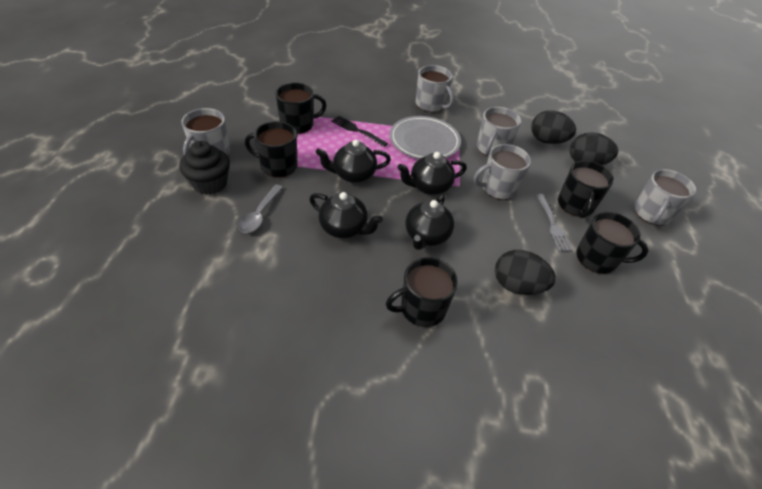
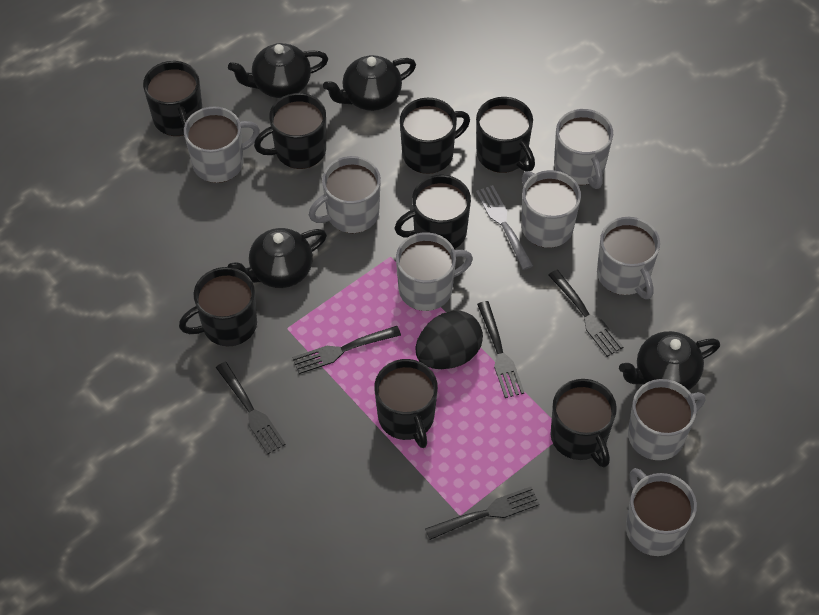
black cupcake: 1 -> 0
black egg: 3 -> 1
black fork: 1 -> 5
black mug: 5 -> 8
grey mug: 5 -> 8
grey plate: 1 -> 0
grey spoon: 1 -> 0

